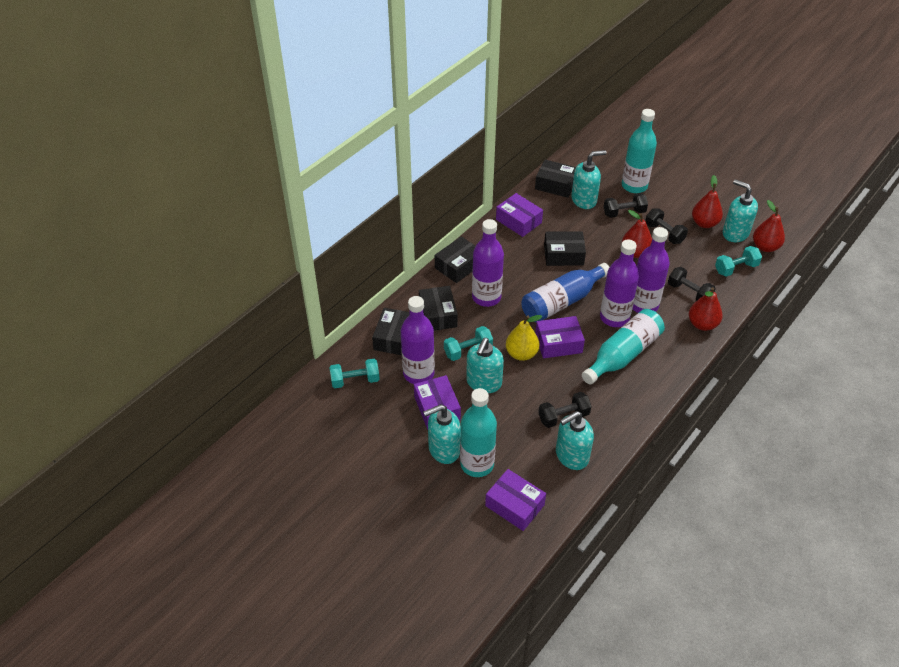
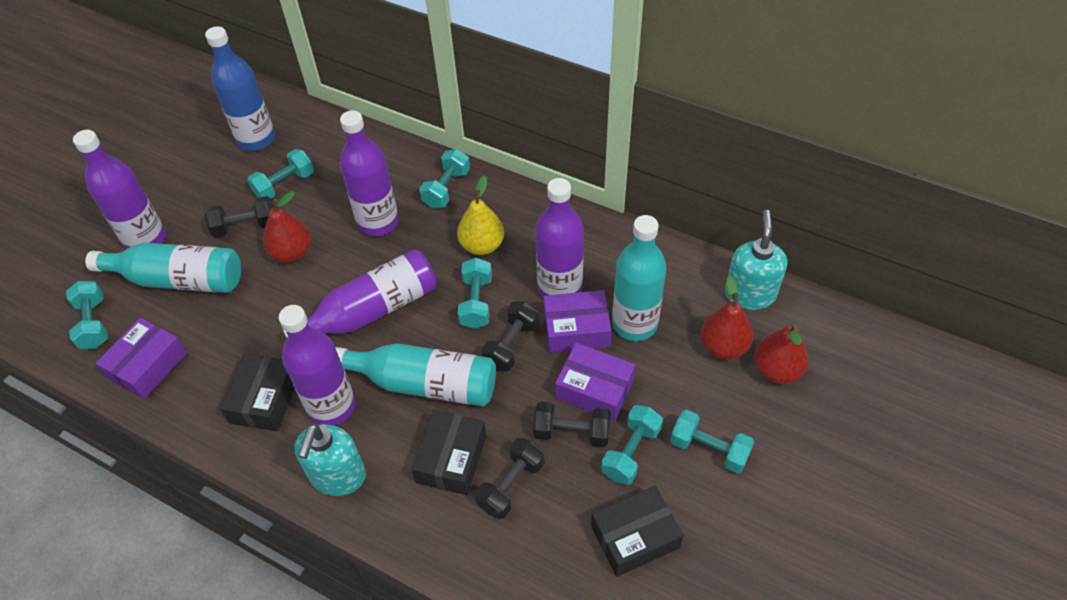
black box: 5 -> 3
purple bottle: 4 -> 5
purple box: 4 -> 3
red pear: 4 -> 3
turquoise dumbbell: 3 -> 6
turquoise soap dispenser: 5 -> 2

